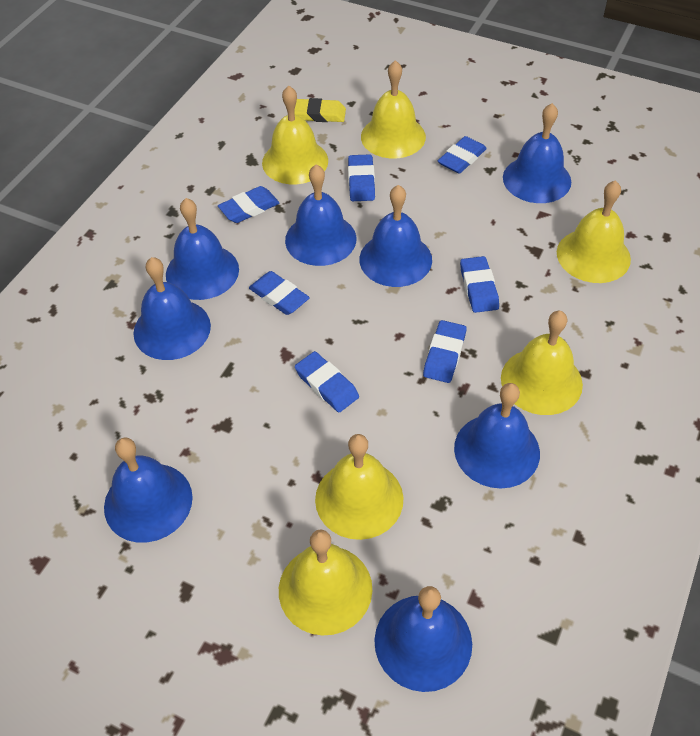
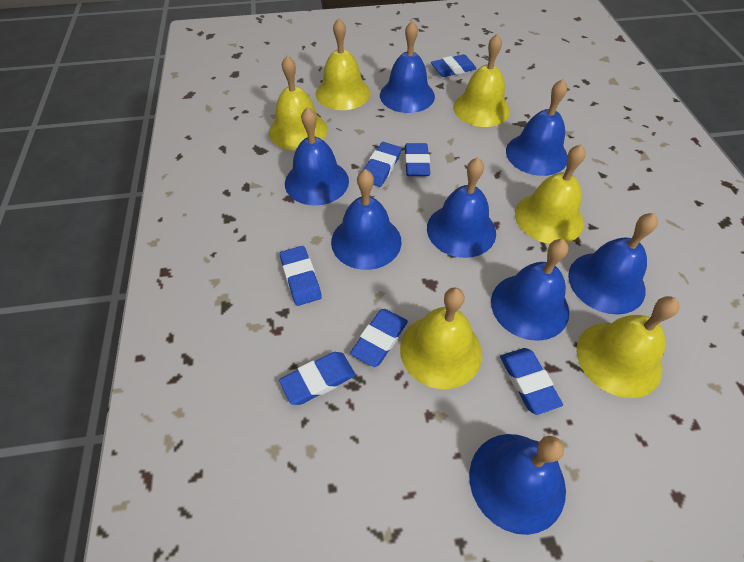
yellow eraser: 1 -> 0

